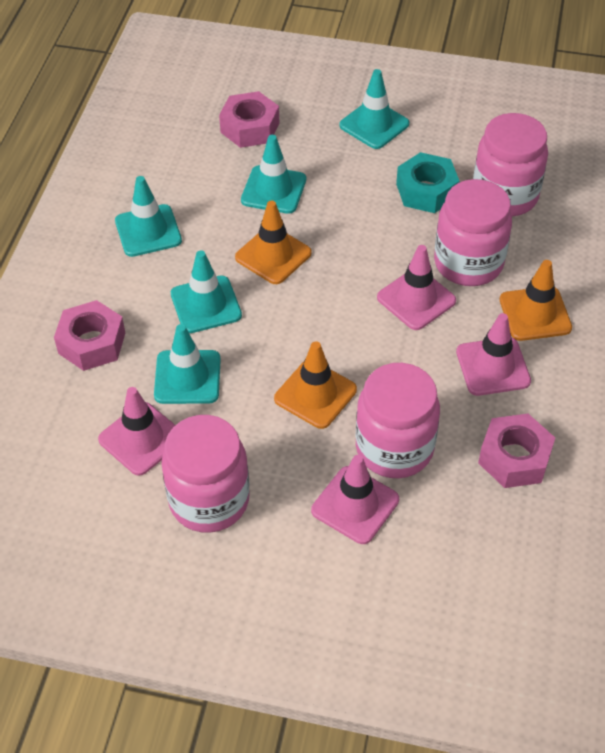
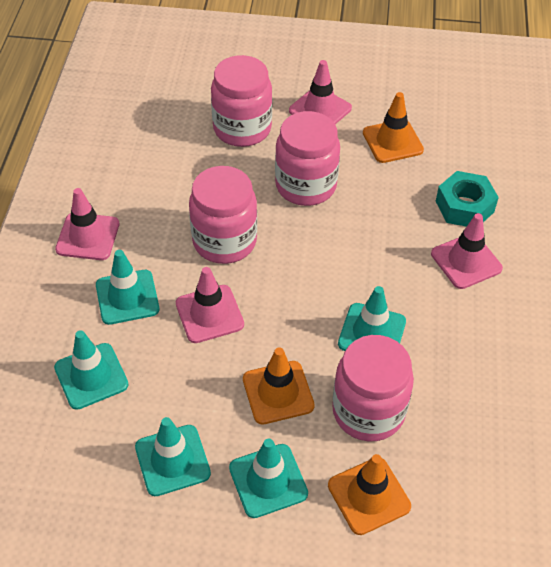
pink nut: 3 -> 0

